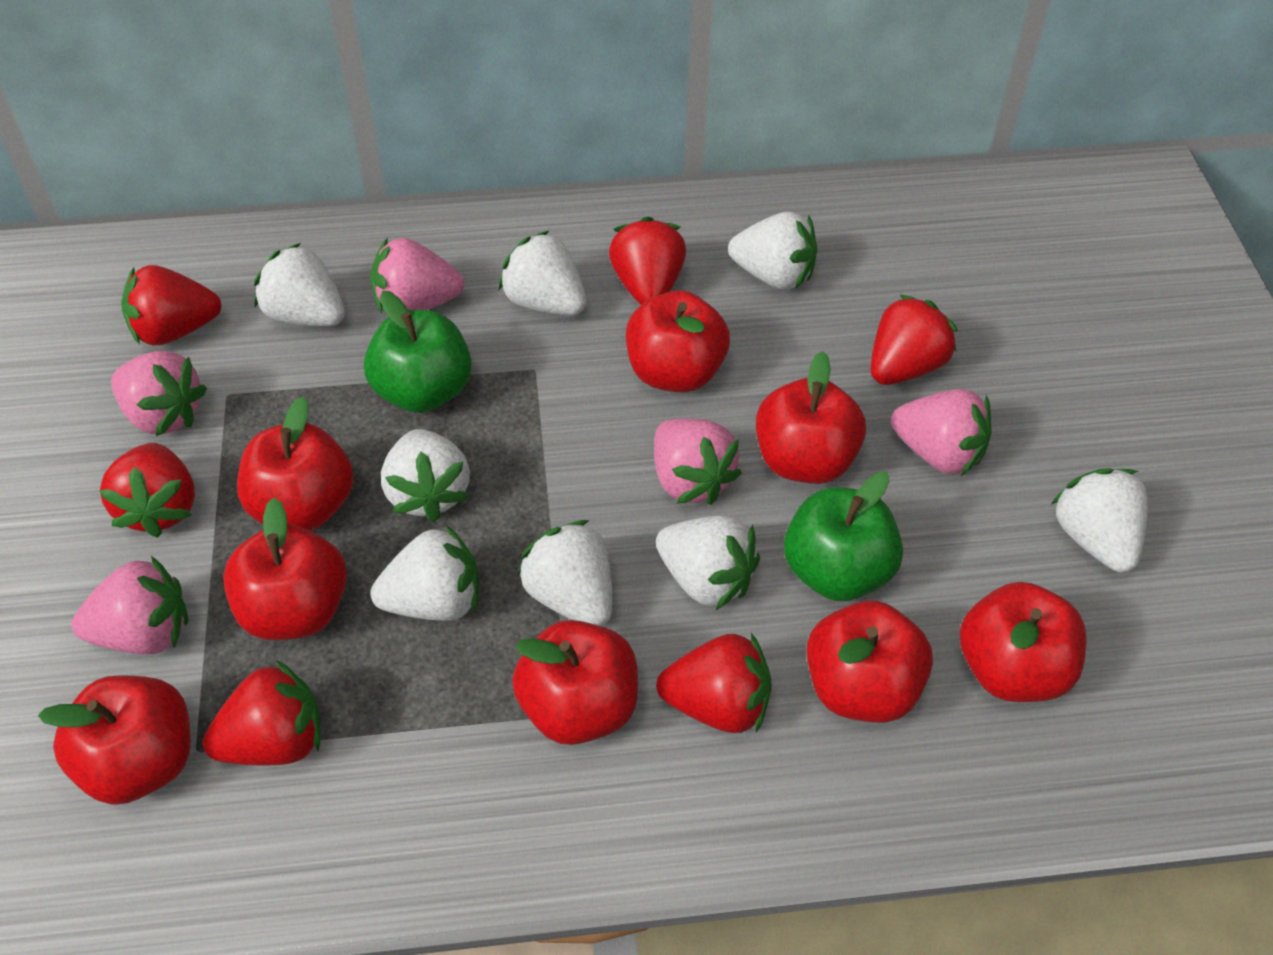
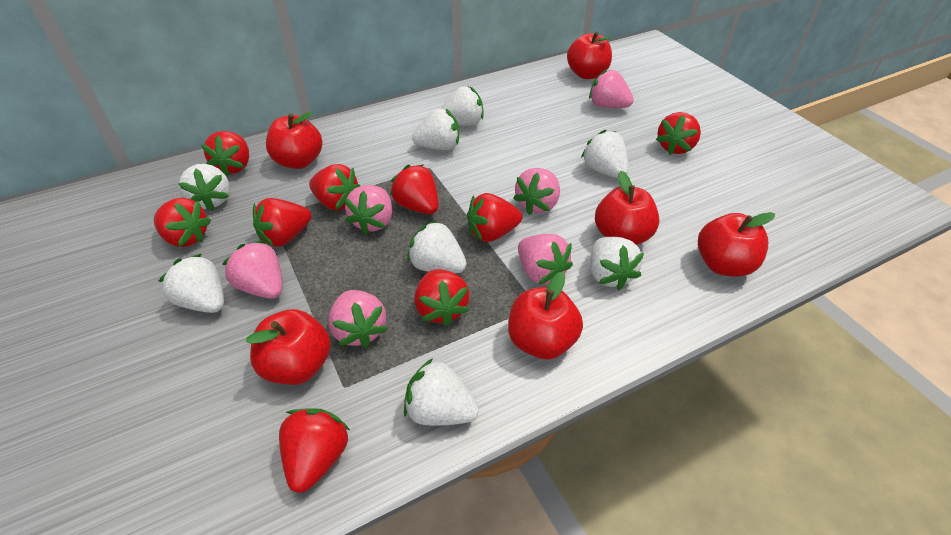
green apple: 2 -> 0
pink strawberry: 5 -> 6
red apple: 8 -> 6
red strawberry: 6 -> 9

